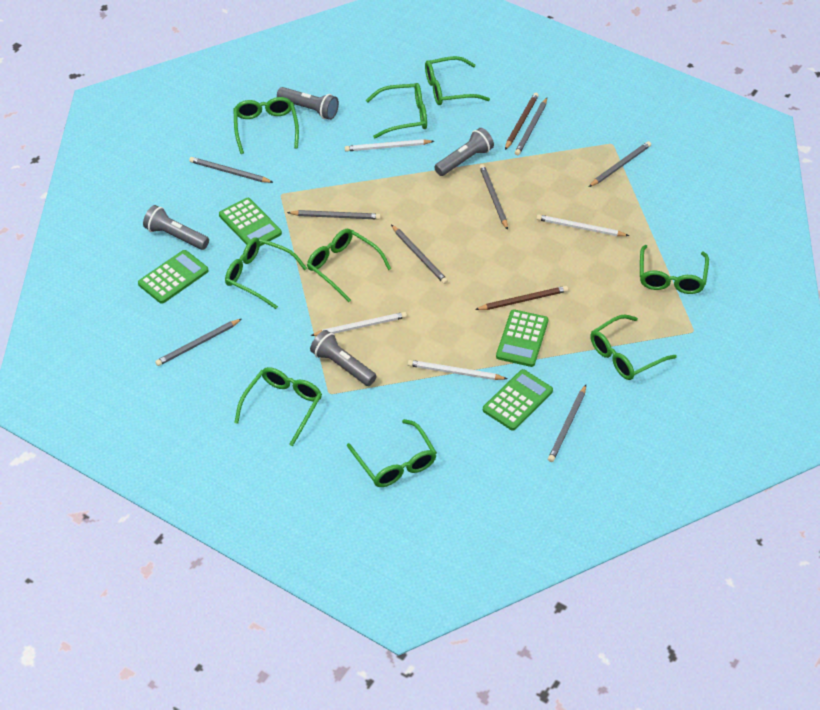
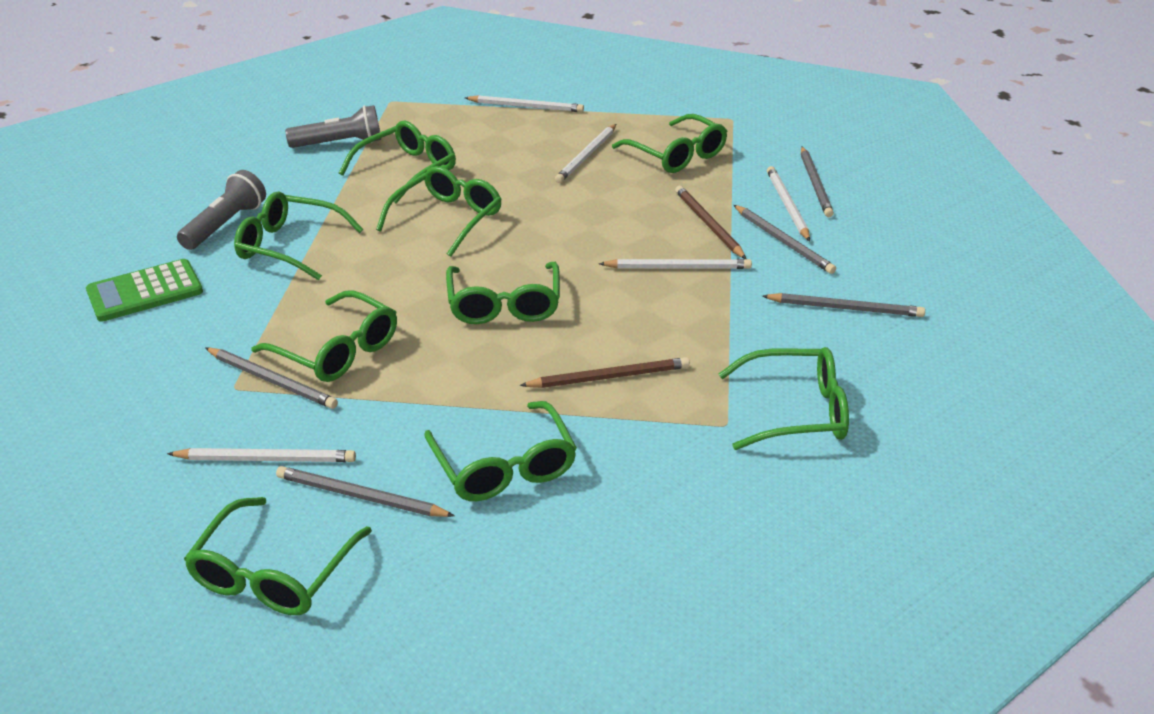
green calculator: 4 -> 1
grey flashlight: 4 -> 2
grey pencil: 8 -> 5
white pencil: 4 -> 5

